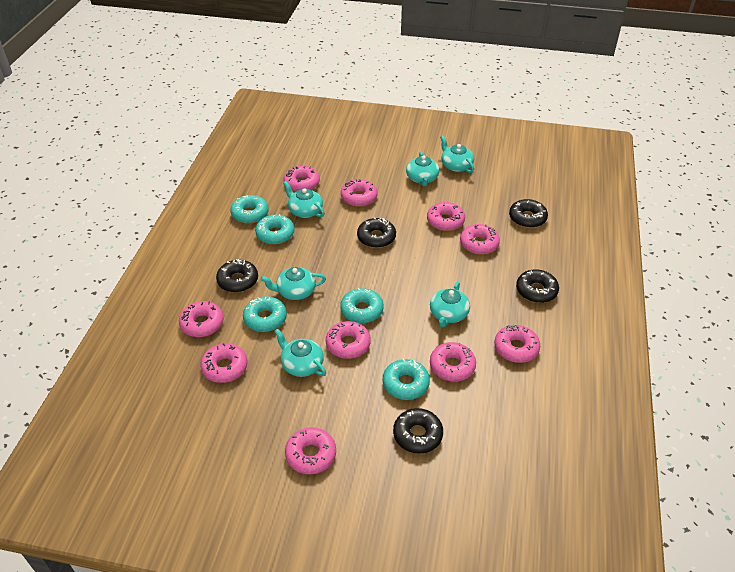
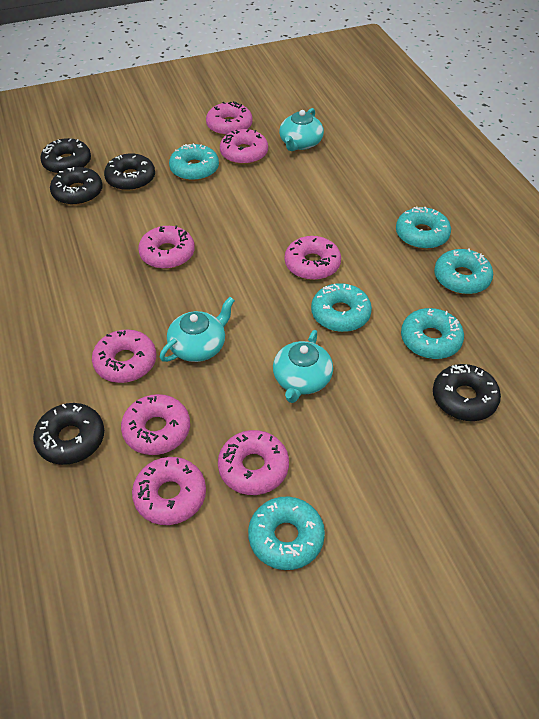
pink donut: 10 -> 8
turquoise donut: 5 -> 6
turquoise teapot: 6 -> 3

